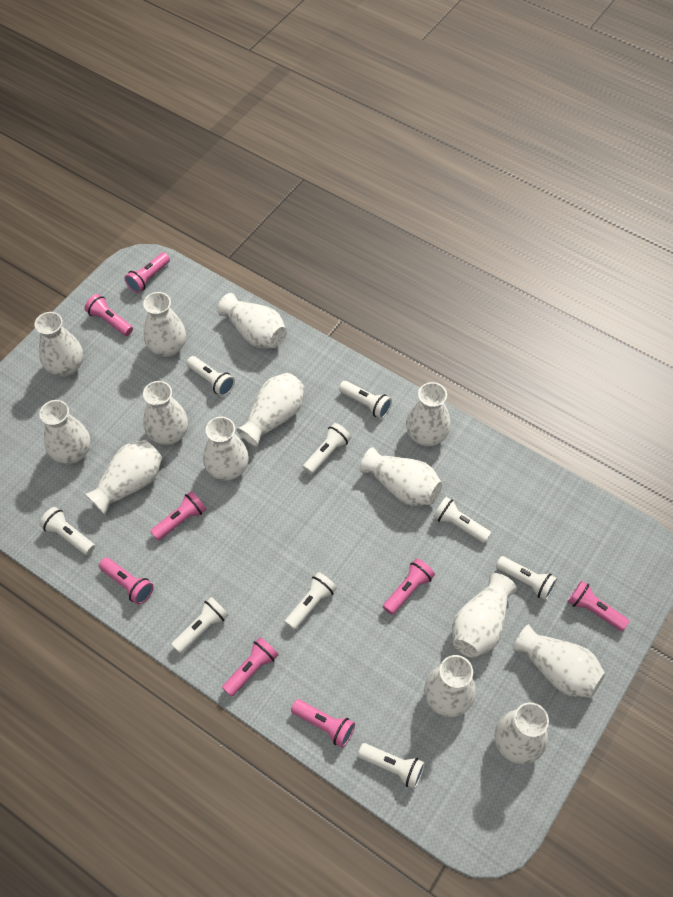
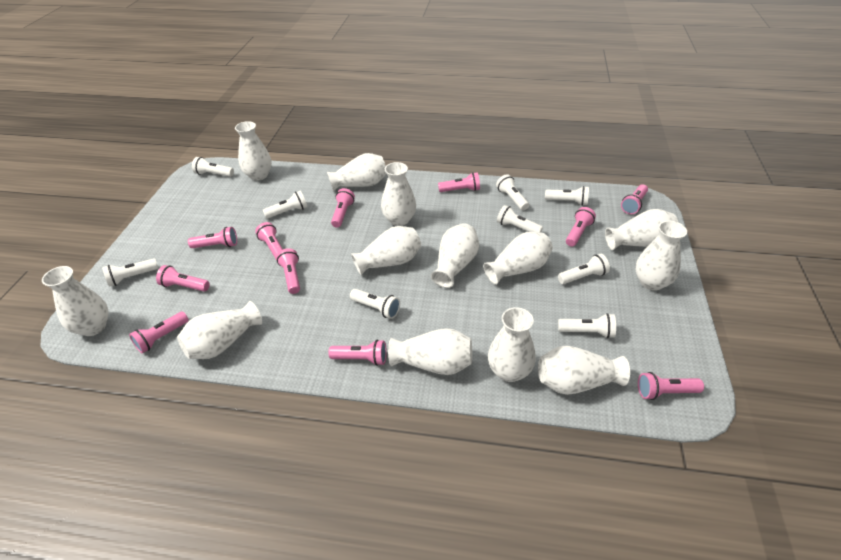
pink flashlight: 8 -> 11
white vase: 14 -> 13

